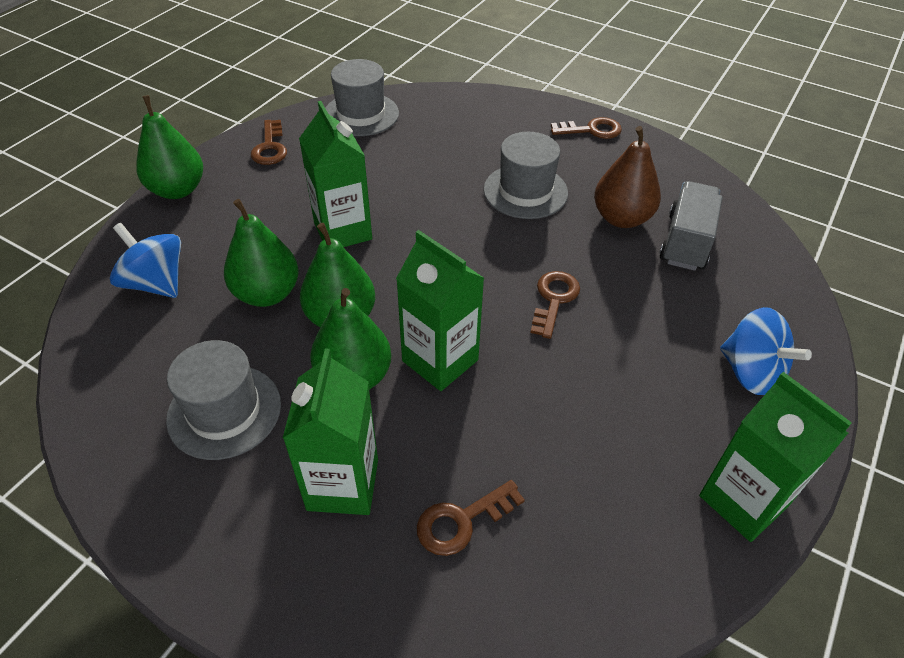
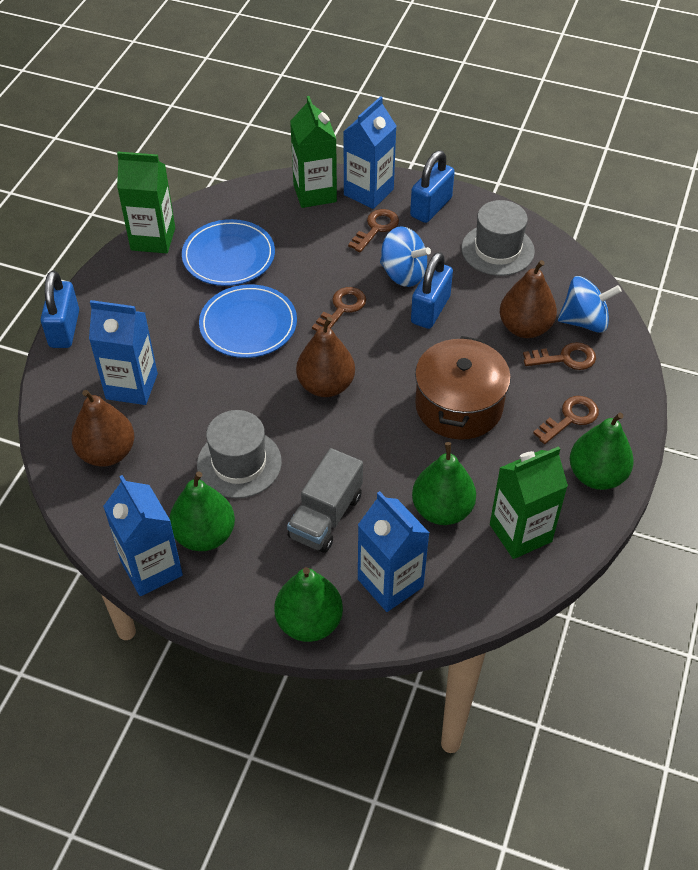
blue carton: 0 -> 4
blue padlock: 0 -> 3
blue plate: 0 -> 2
brown pear: 1 -> 3
brown pot: 0 -> 1
green carton: 4 -> 3
grey hat: 3 -> 2

